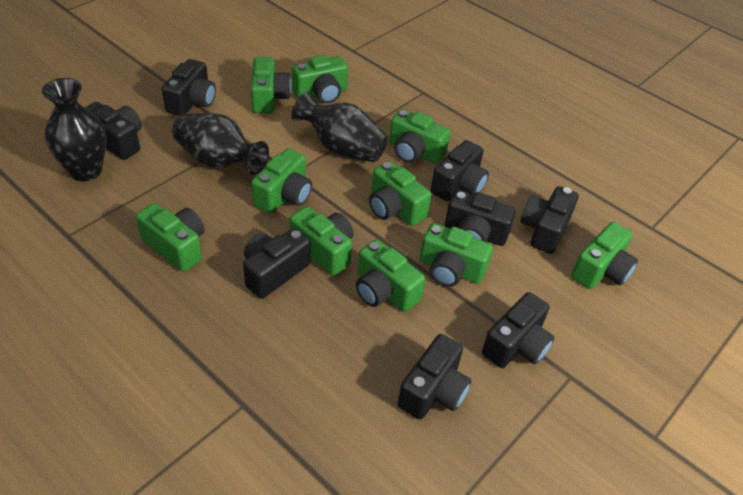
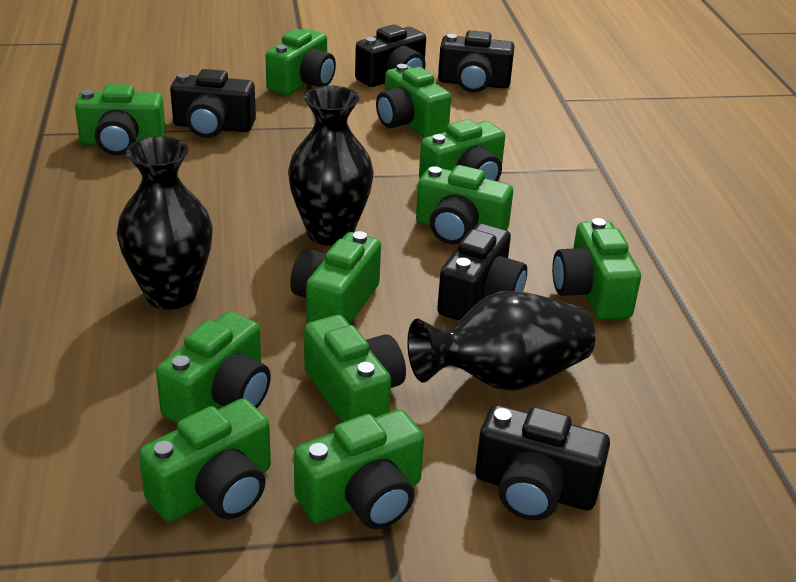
black camera: 8 -> 5
green camera: 10 -> 11

